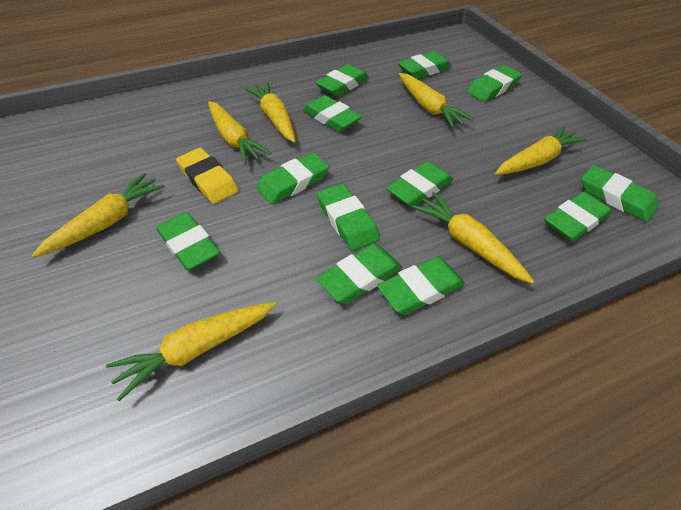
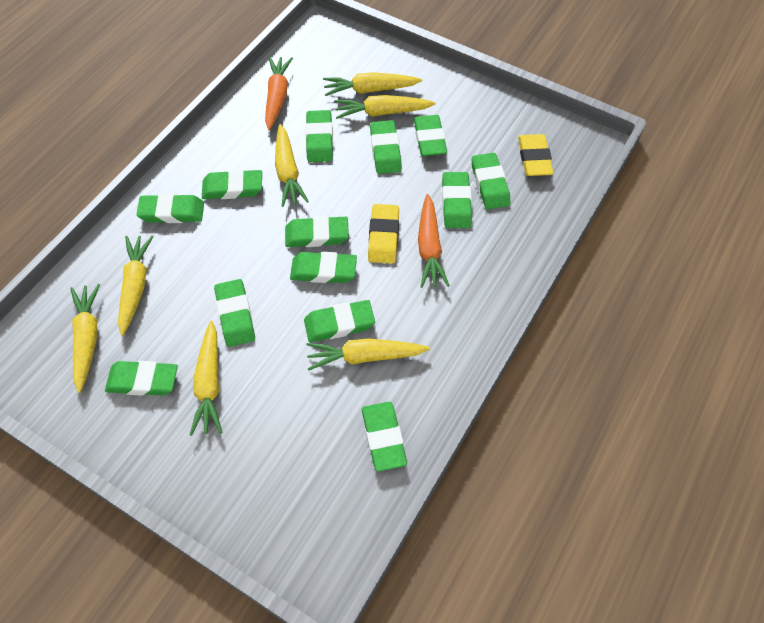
green eraser: 12 -> 13
orange carrot: 0 -> 2
yellow eraser: 1 -> 2

